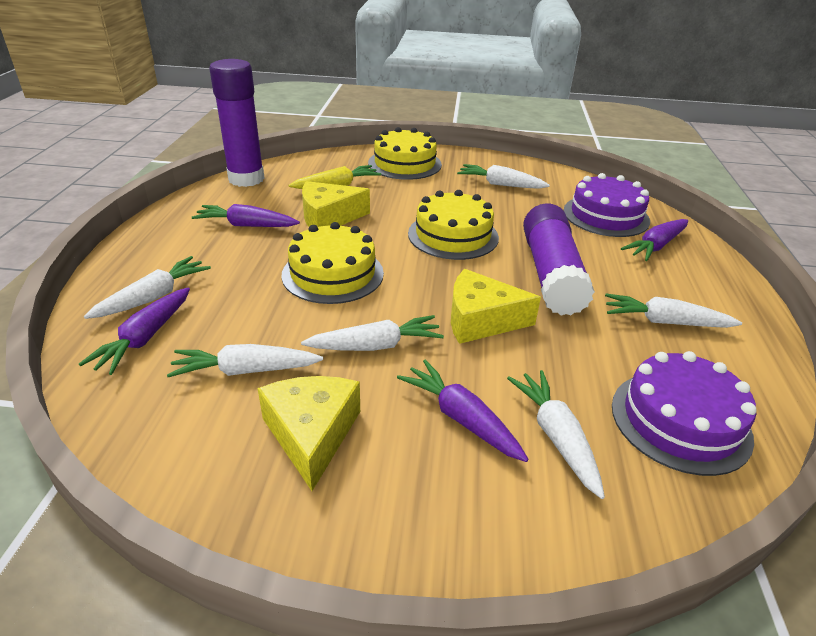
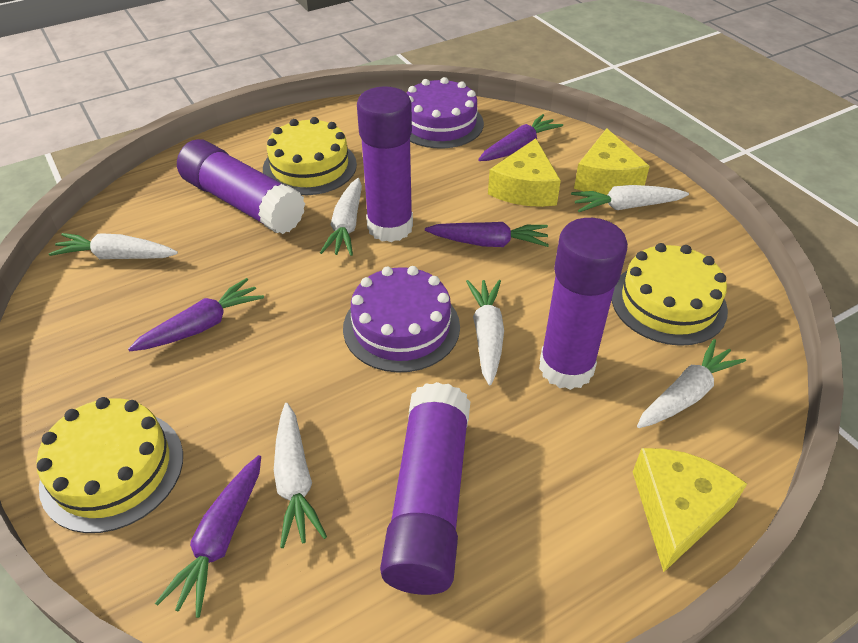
purple glue stick: 2 -> 4
yellow carrot: 1 -> 0

